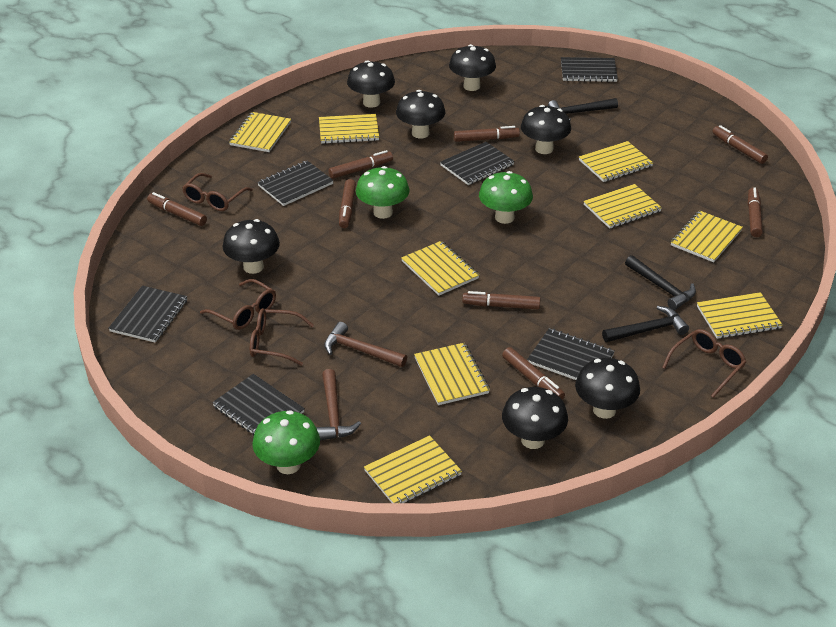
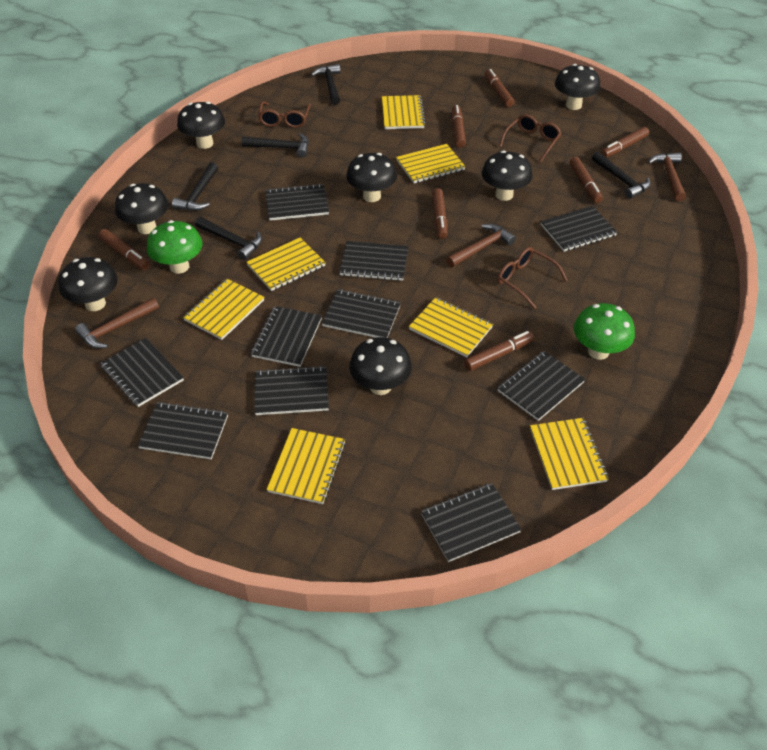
black hammer: 3 -> 5
black notebook: 6 -> 10
brown glasses: 4 -> 3
brown hammer: 2 -> 3
brown marker: 8 -> 7
green mushroom: 3 -> 2
yellow notebook: 9 -> 7

